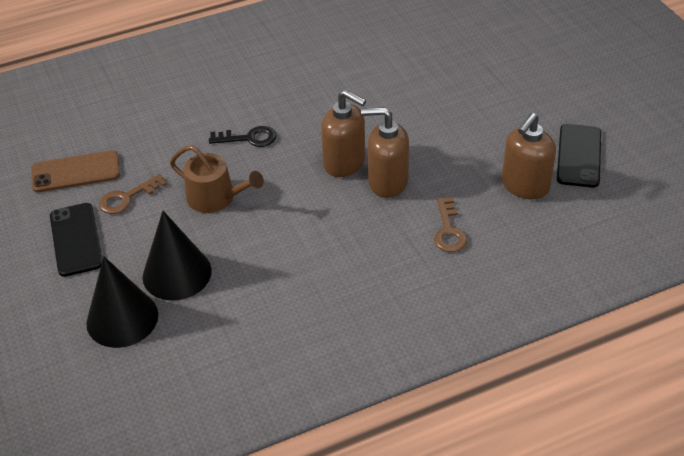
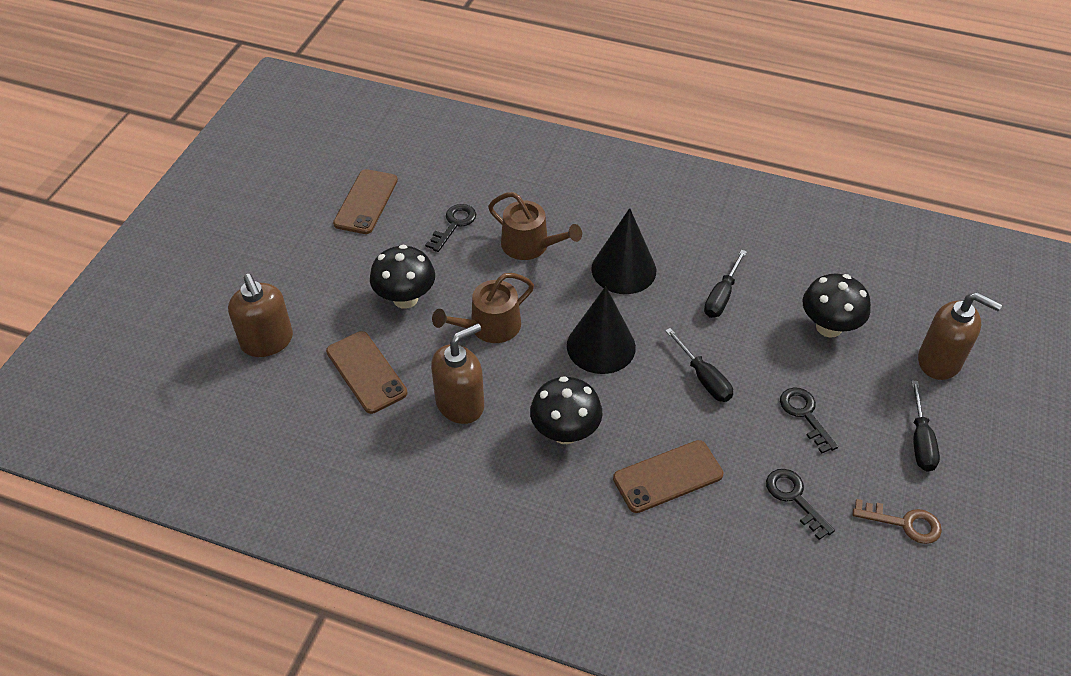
black key: 1 -> 3
black mushroom: 0 -> 3
black phone: 2 -> 0
black screwdriver: 0 -> 3
brown key: 2 -> 1
brown phone: 1 -> 3
brown watering can: 1 -> 2

